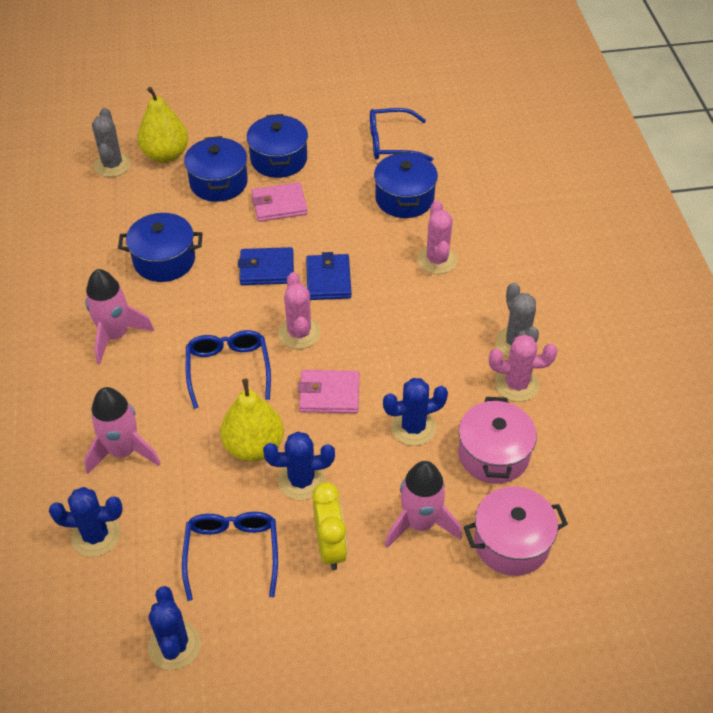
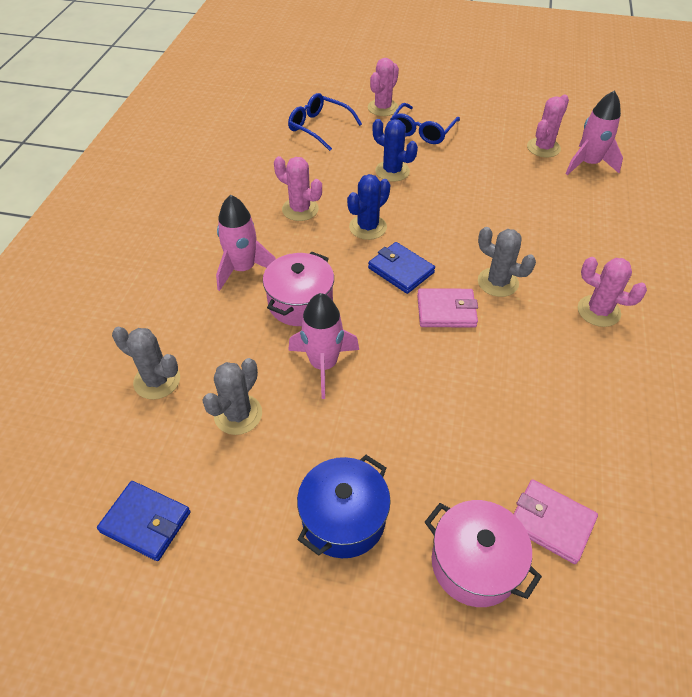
blue cactus: 4 -> 2
blue glasses: 3 -> 2
blue pot: 4 -> 1
grey cactus: 2 -> 3
pink cactus: 3 -> 4
yellow clock: 1 -> 0
yellow pear: 2 -> 0

